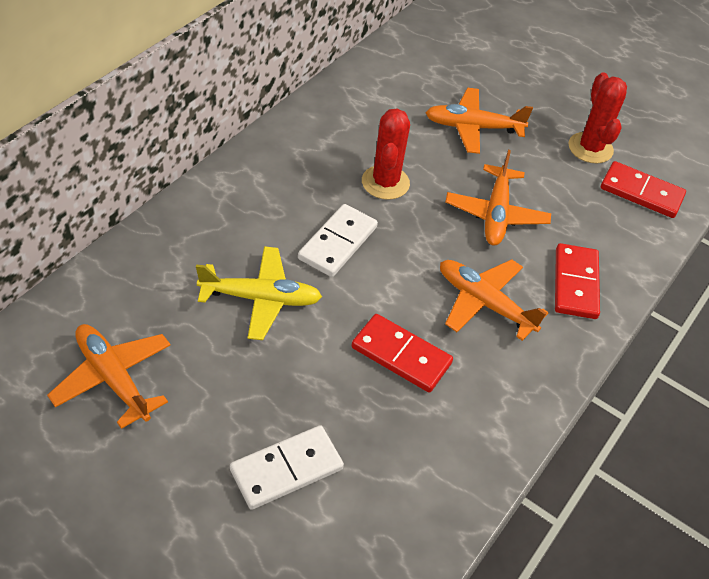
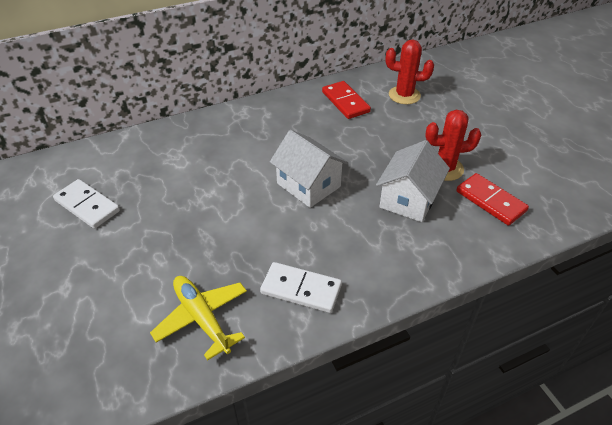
orange plane: 4 -> 0
red domino: 3 -> 2
white house: 0 -> 2

